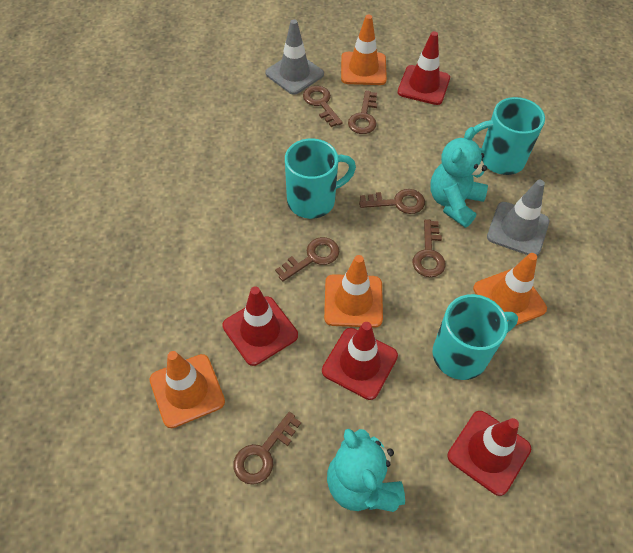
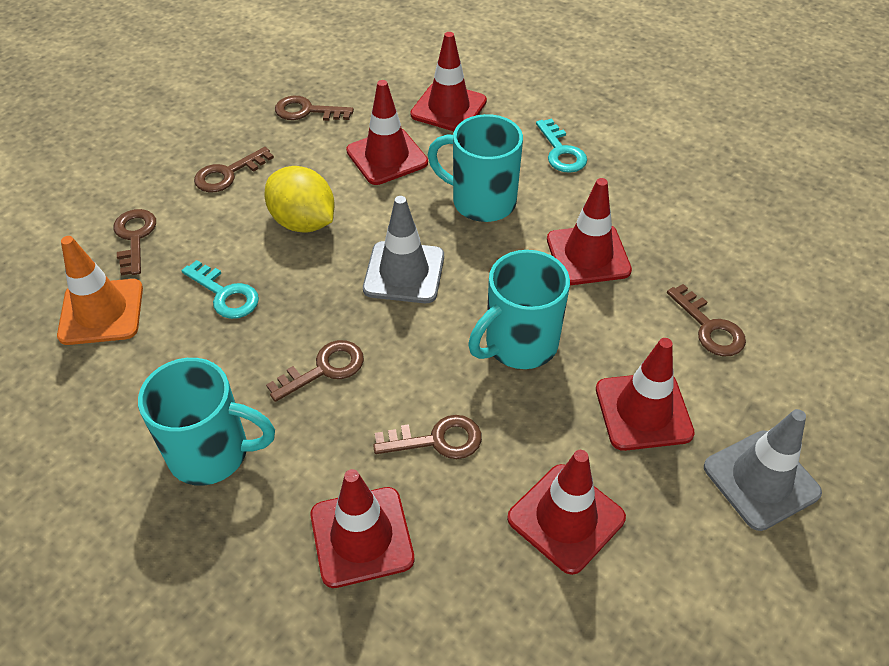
orange traffic cone: 4 -> 1
red traffic cone: 4 -> 6
turquoise key: 0 -> 2
turquoise teddy bear: 2 -> 0
yellow lemon: 0 -> 1

